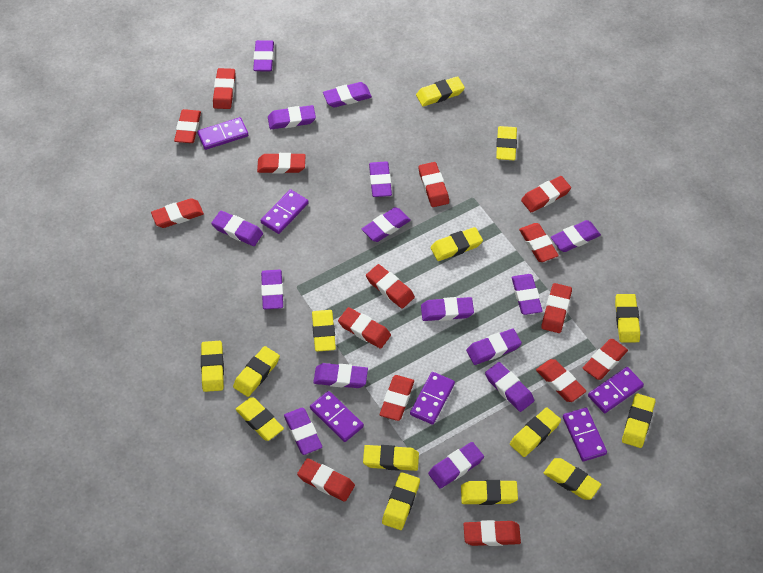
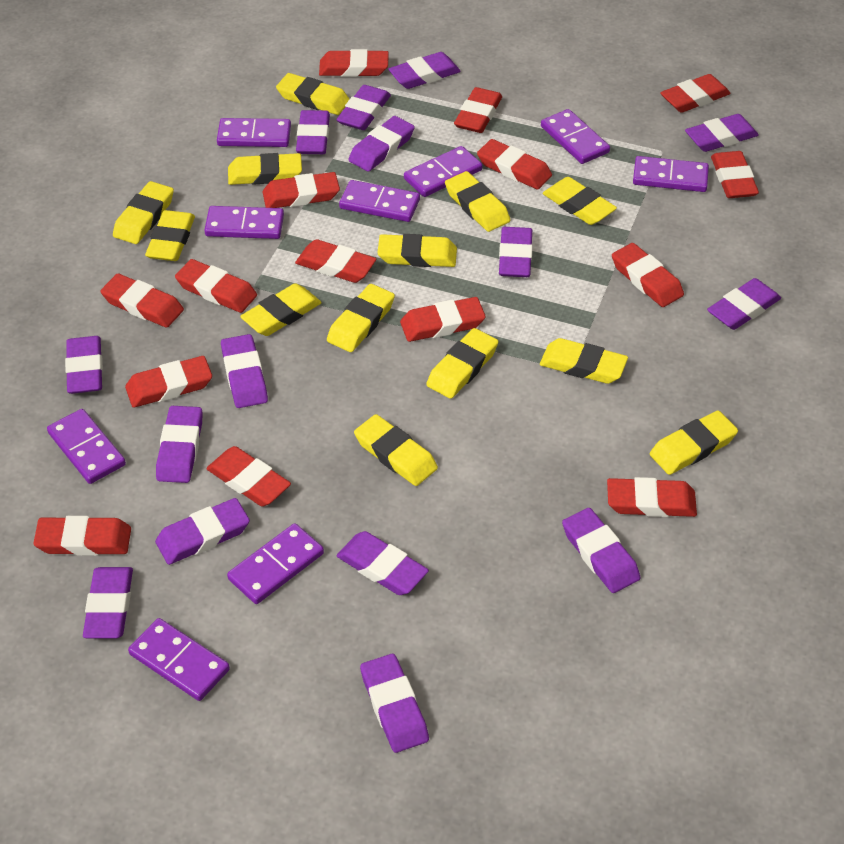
purple domino: 6 -> 9
yellow eraser: 14 -> 13

